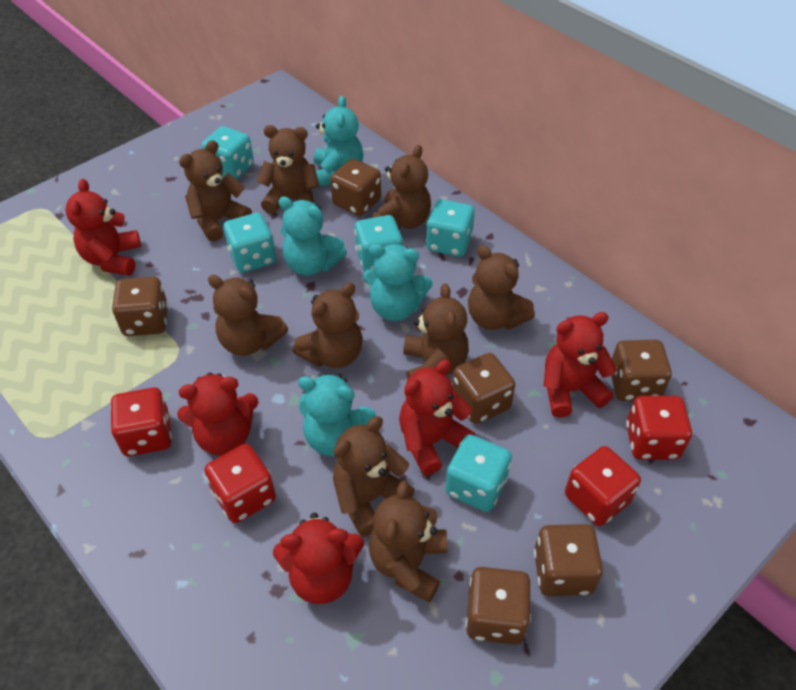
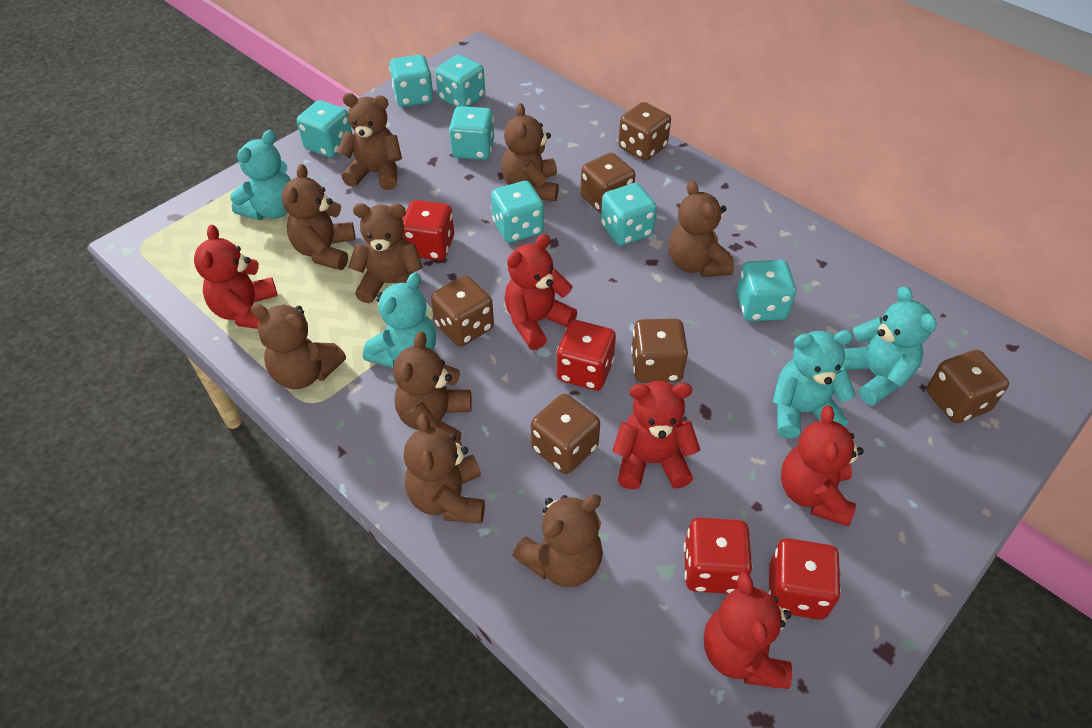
turquoise dice: 5 -> 7

